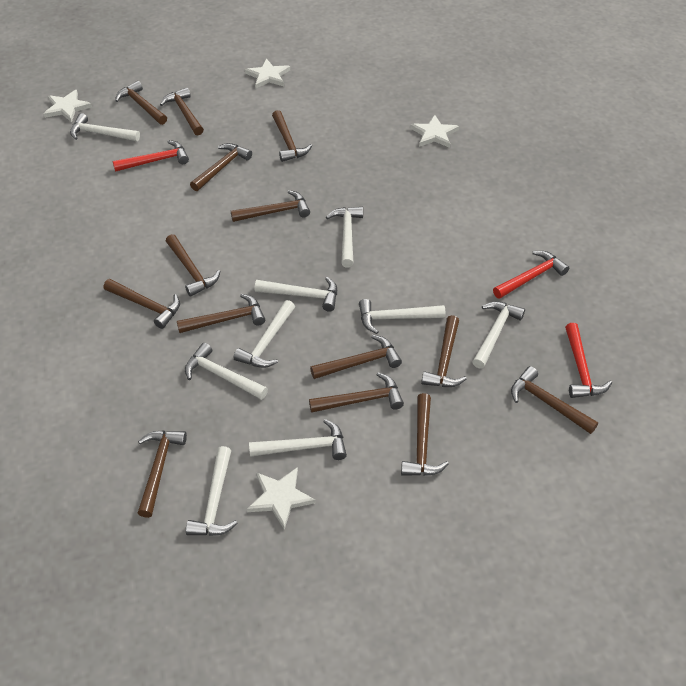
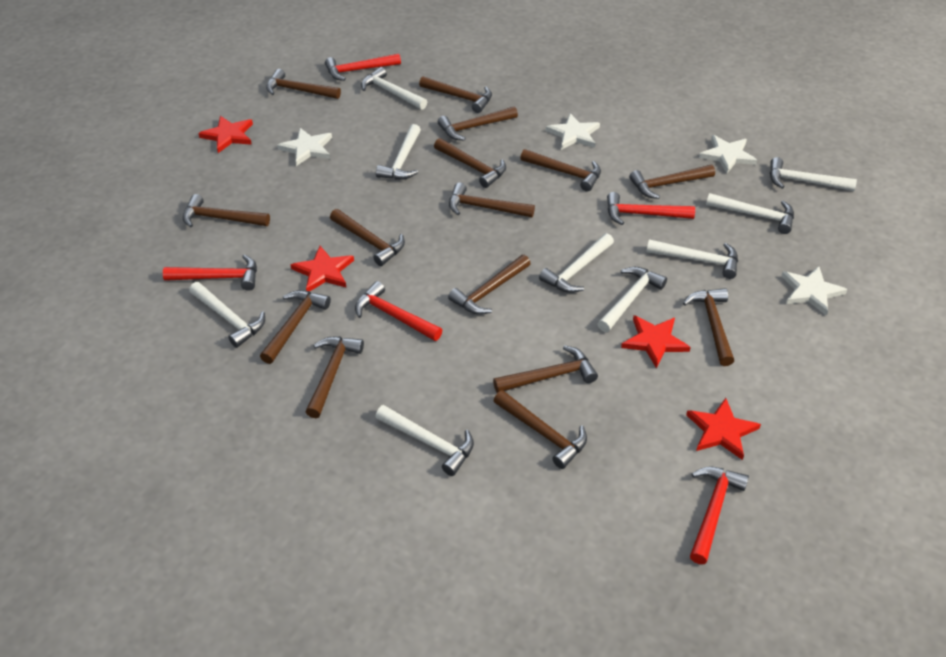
brown hammer: 14 -> 15
red hammer: 3 -> 5
red star: 0 -> 4

